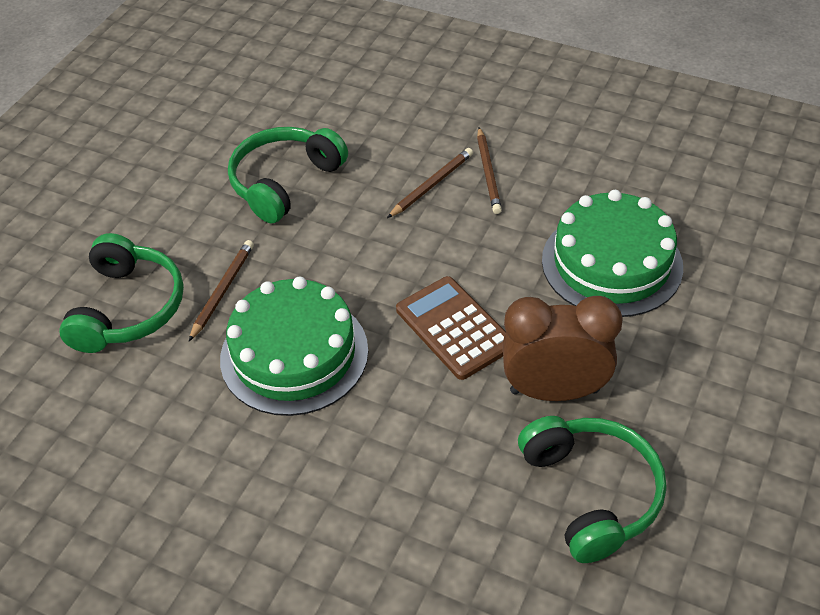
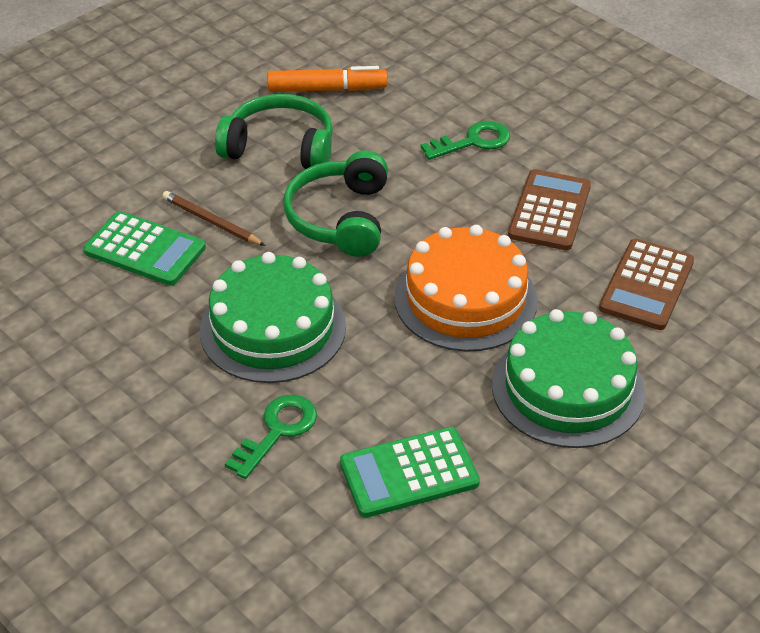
brown calculator: 1 -> 2
brown clock: 1 -> 0
brown pencil: 3 -> 1
green calculator: 0 -> 2
green headphones: 3 -> 2
green key: 0 -> 2
orange cake: 0 -> 1
orange marker: 0 -> 1

